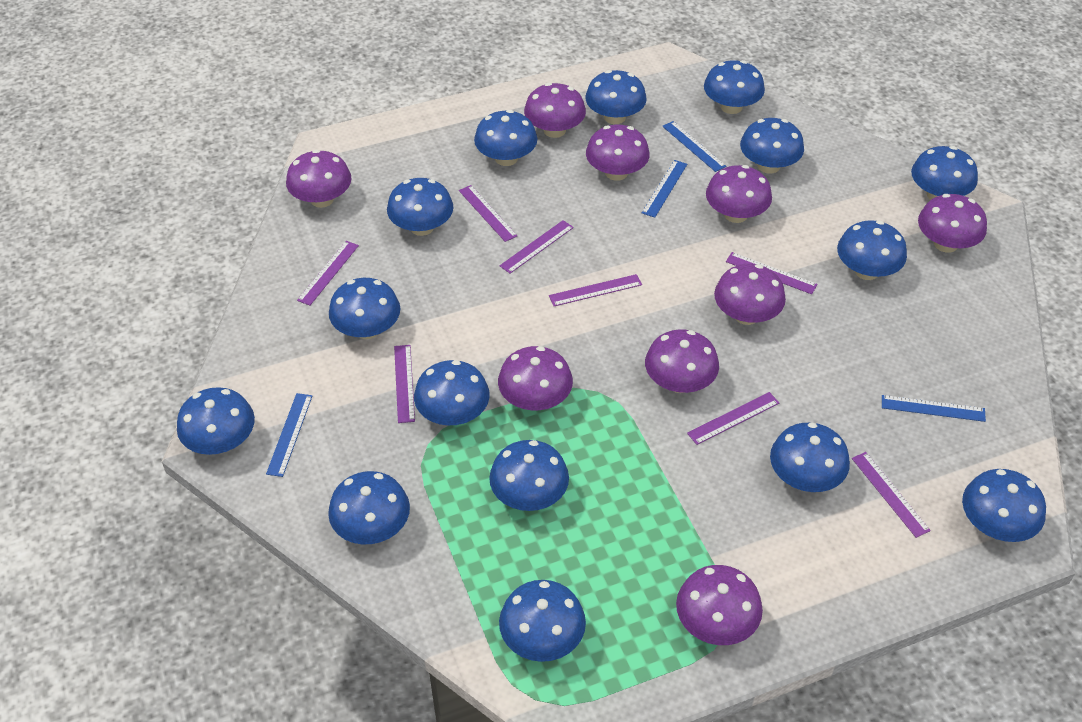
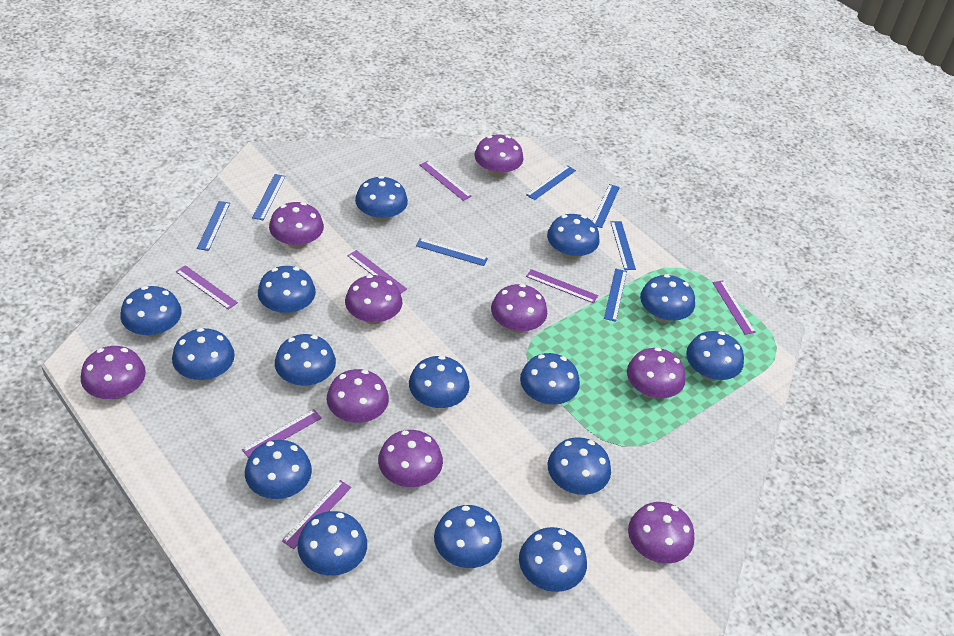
blue ruler: 4 -> 7
purple ruler: 8 -> 7

